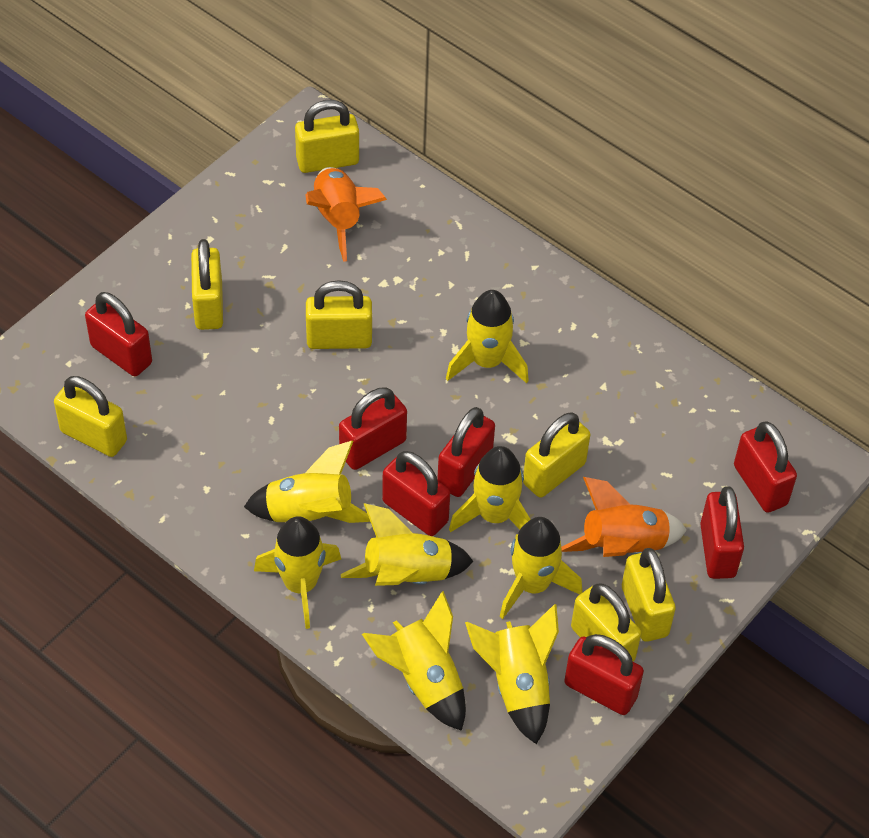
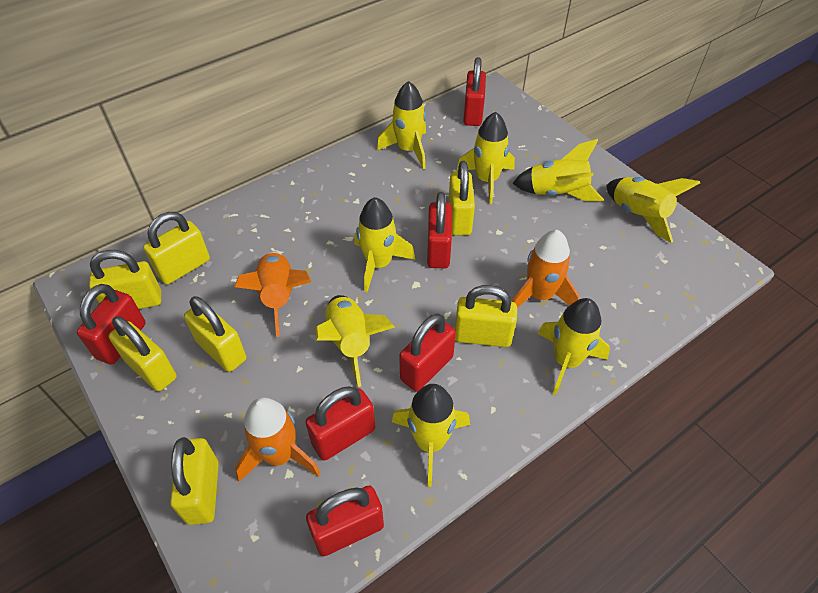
orange rocket: 2 -> 3
red padlock: 7 -> 6

